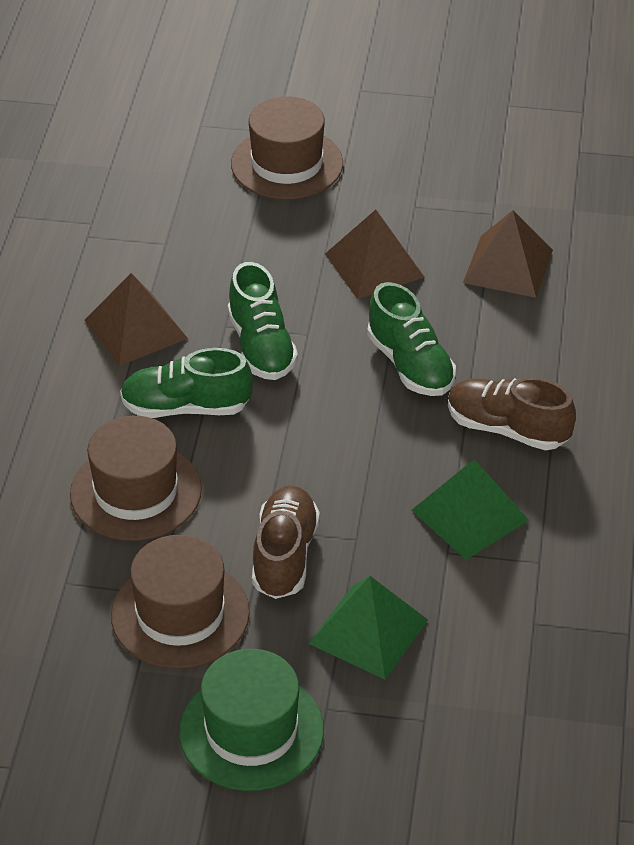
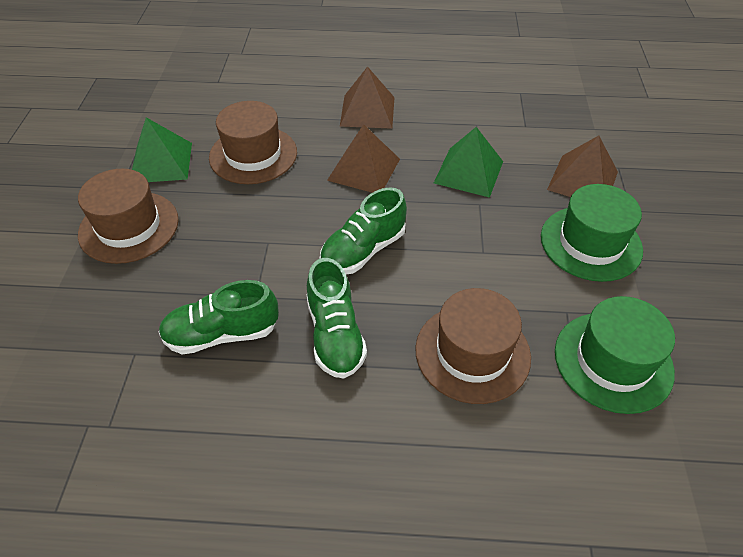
brown shoe: 2 -> 0
green hat: 1 -> 2

